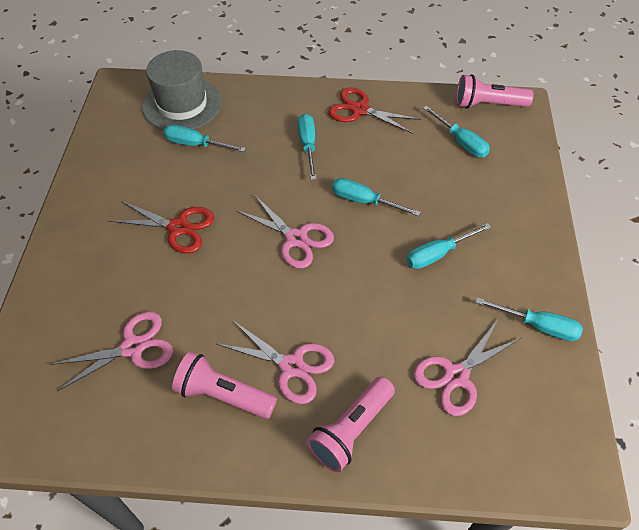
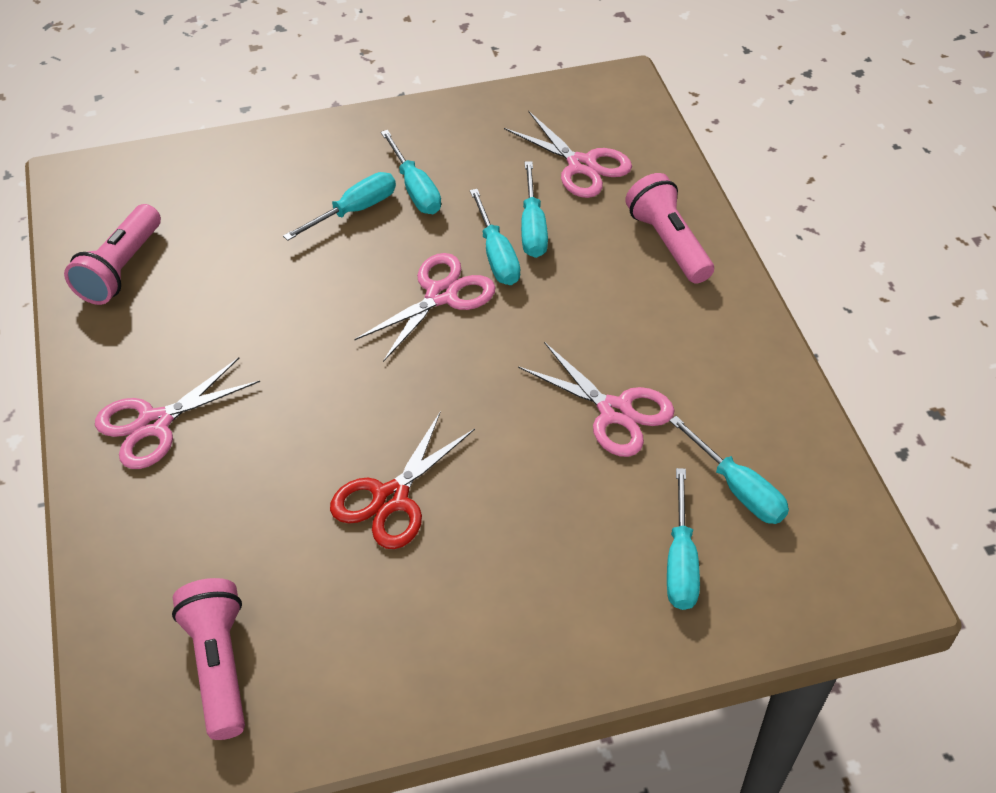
grey hat: 1 -> 0
red scissors: 2 -> 1

